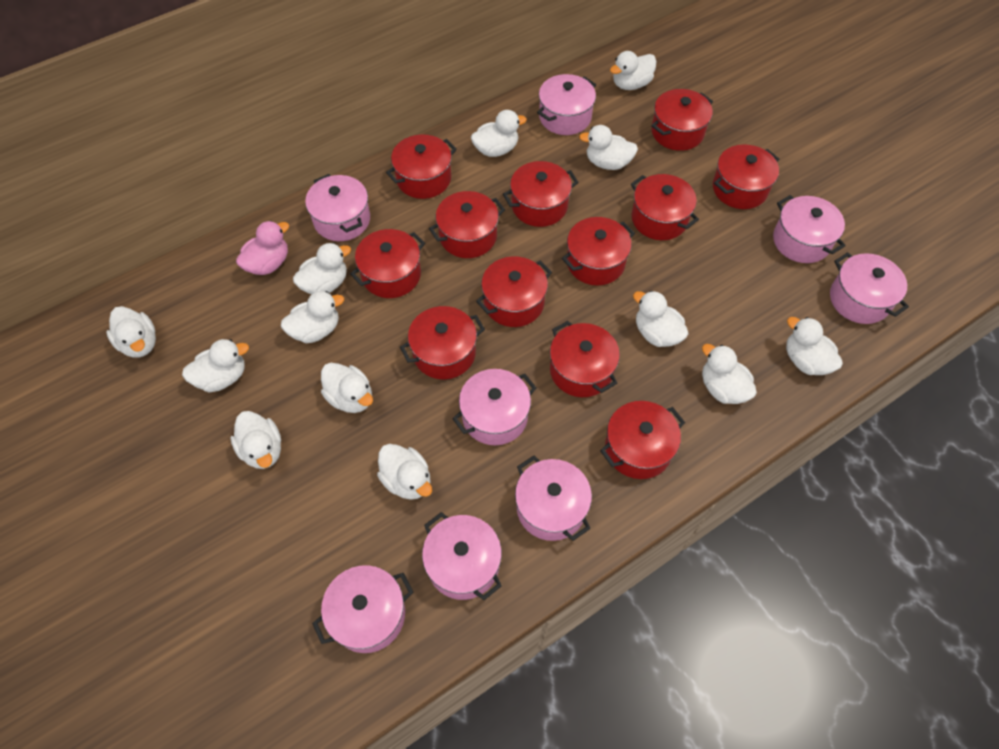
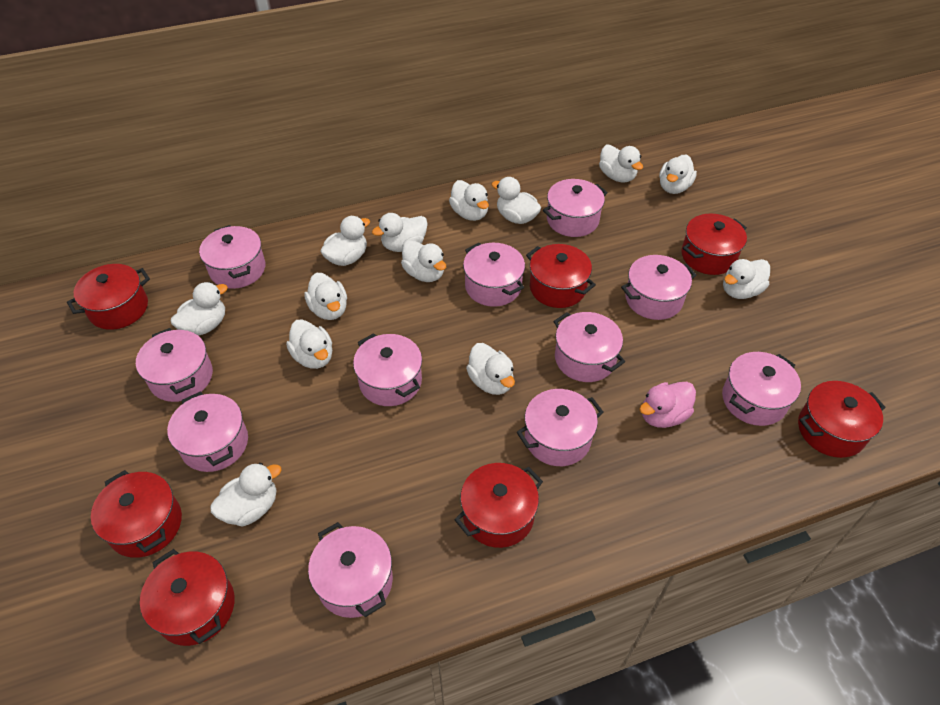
pink pot: 8 -> 11
red pot: 12 -> 7

